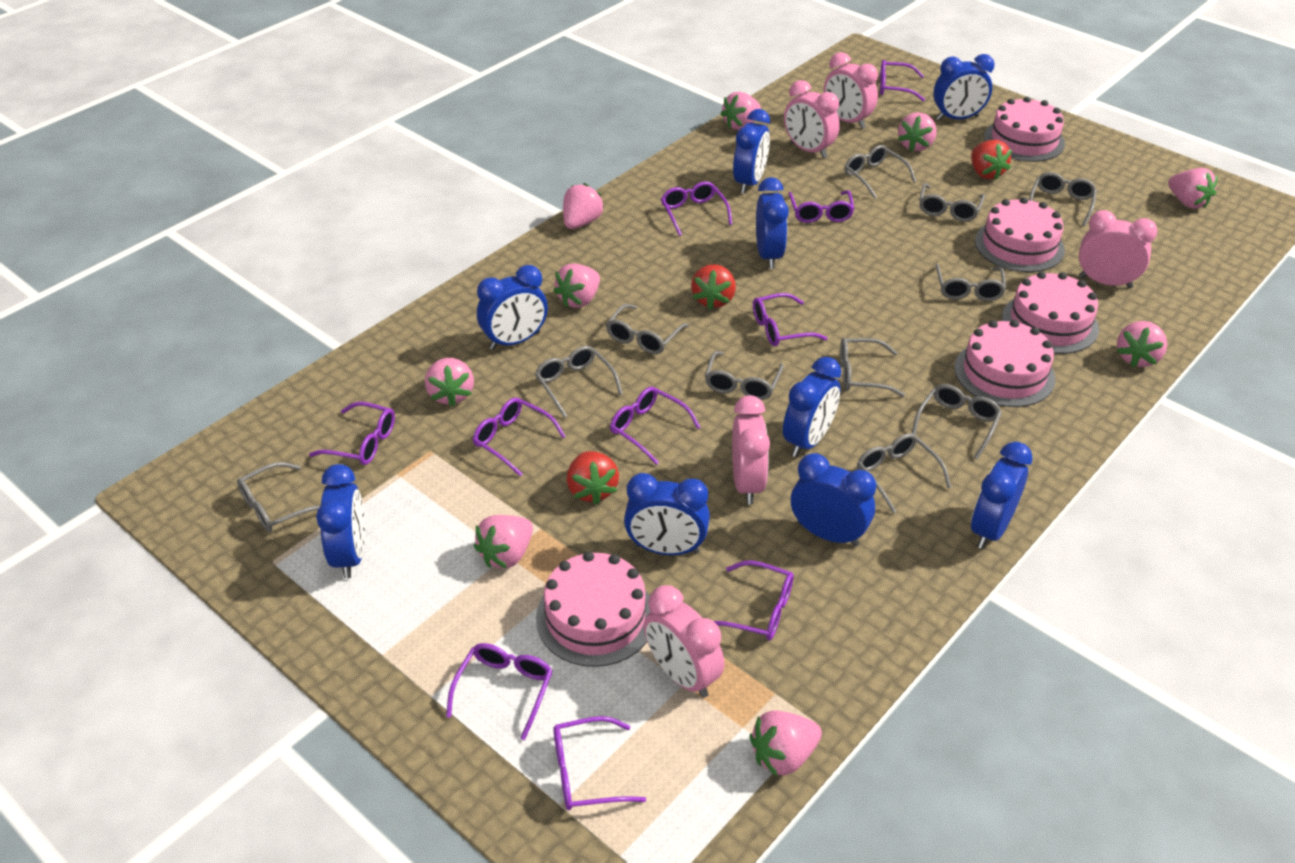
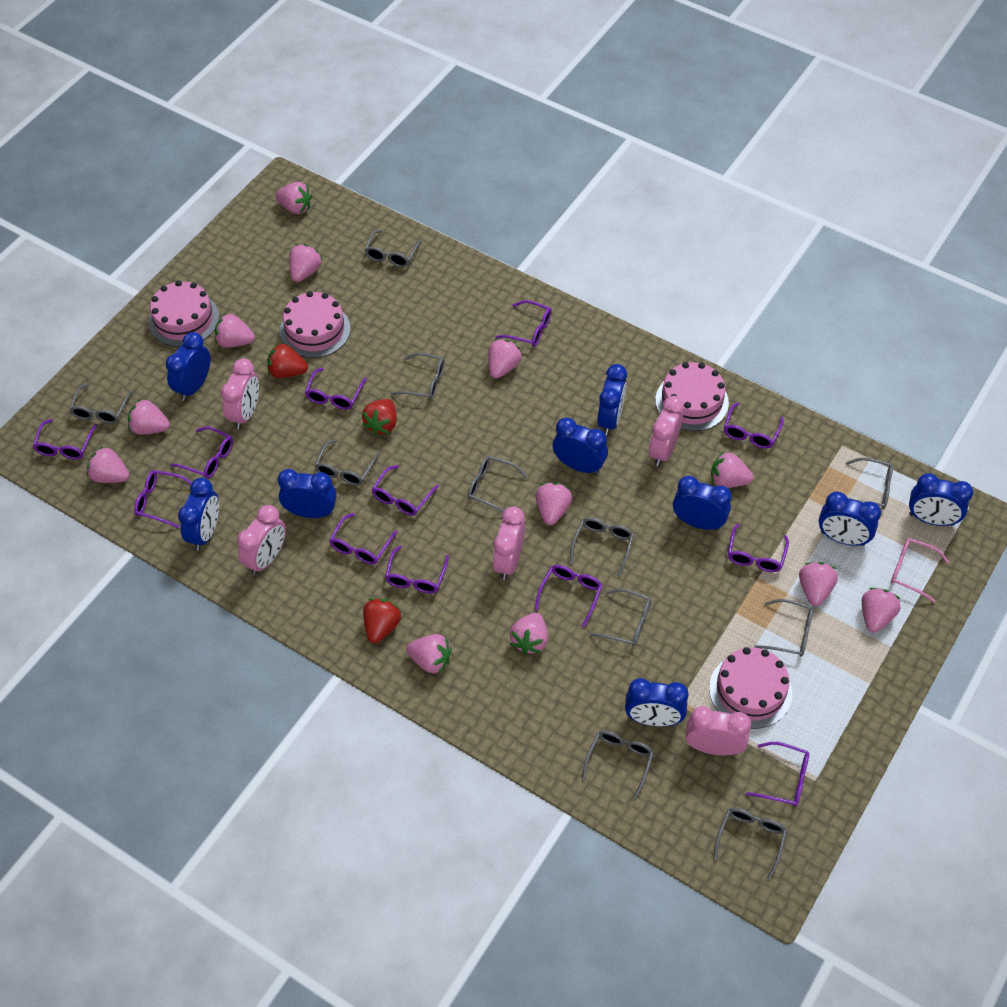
pink cake: 5 -> 4
pink glasses: 0 -> 1
pink strawberry: 9 -> 12
purple glasses: 10 -> 12

